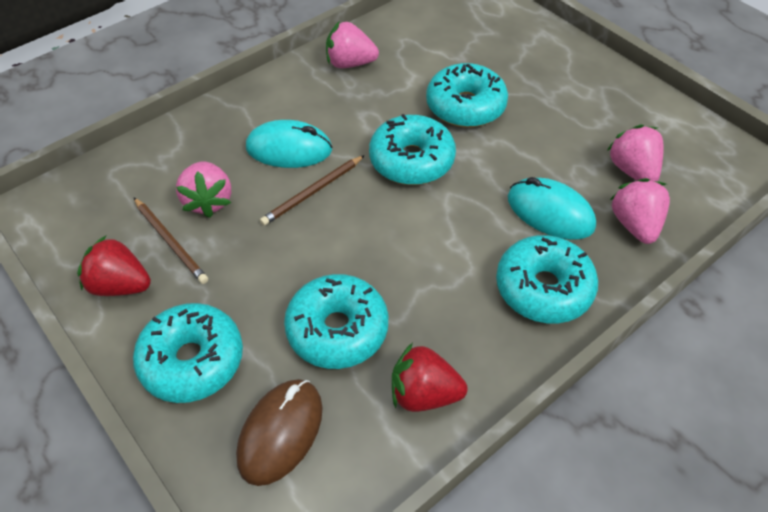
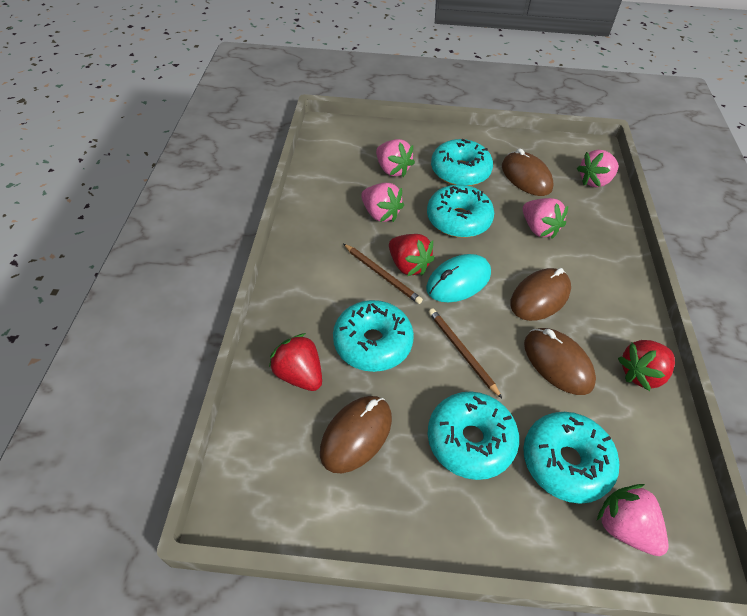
brown mouse: 1 -> 4
pink strawberry: 4 -> 5
red strawberry: 2 -> 3
turquoise mouse: 2 -> 1

